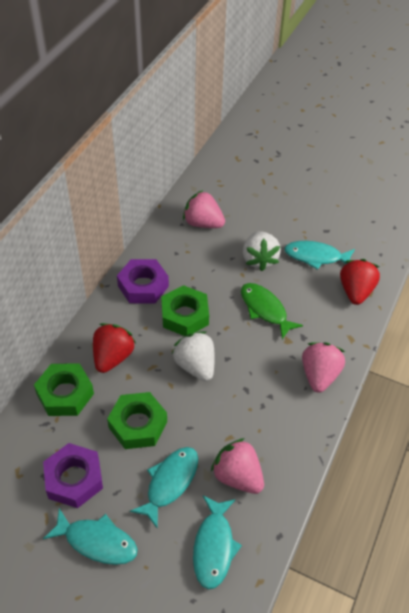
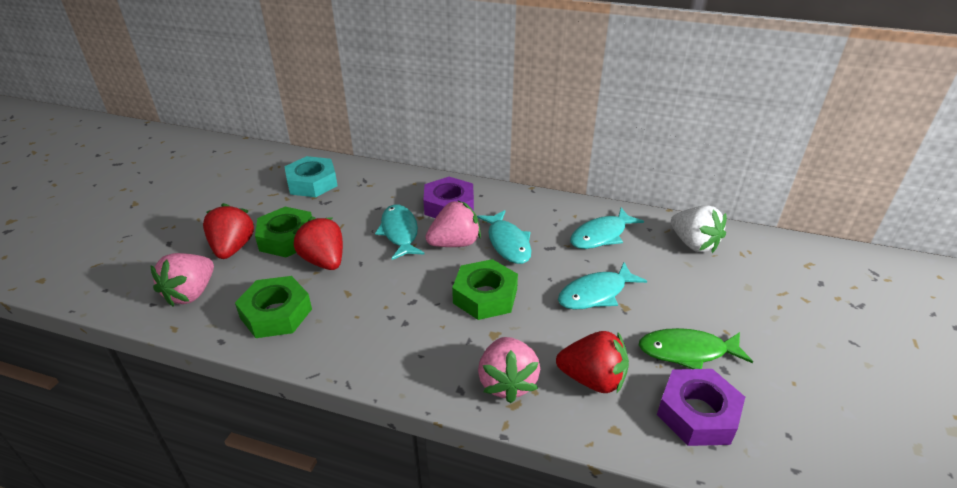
red strawberry: 2 -> 3
turquoise nut: 0 -> 1
white strawberry: 2 -> 1

